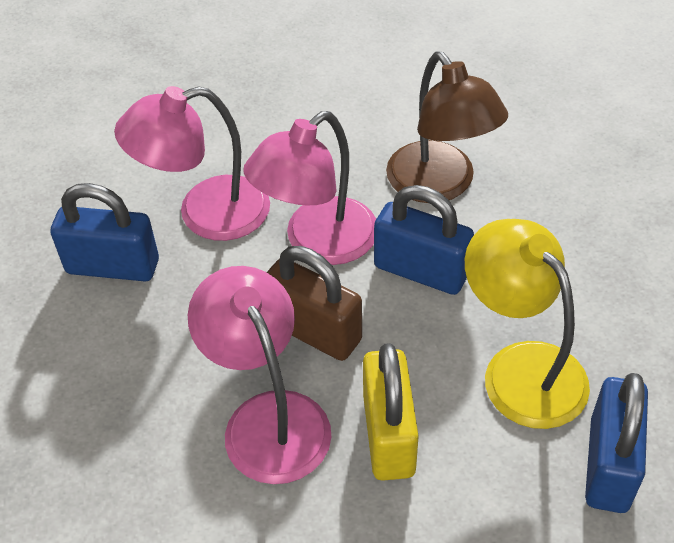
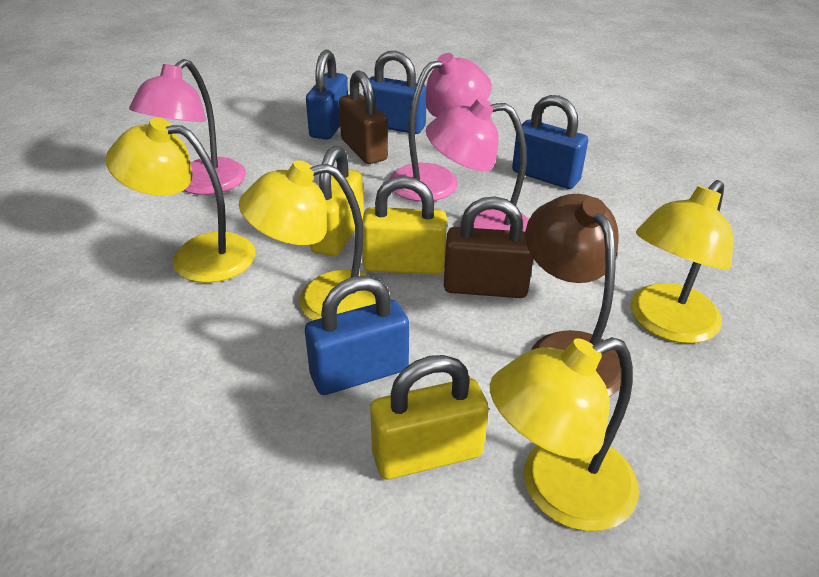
blue padlock: 3 -> 4
brown padlock: 1 -> 2
yellow lamp: 1 -> 4
yellow padlock: 1 -> 3

